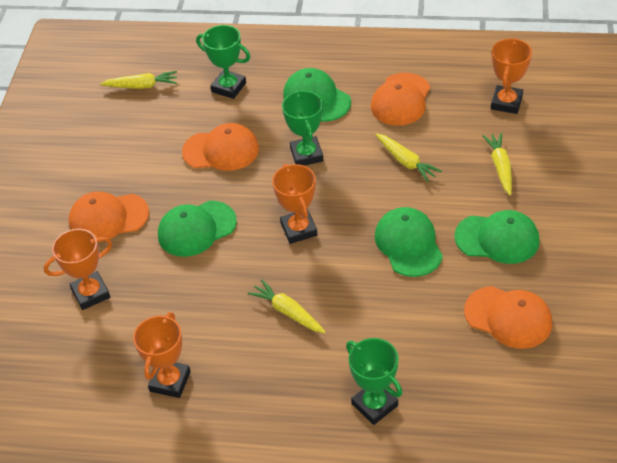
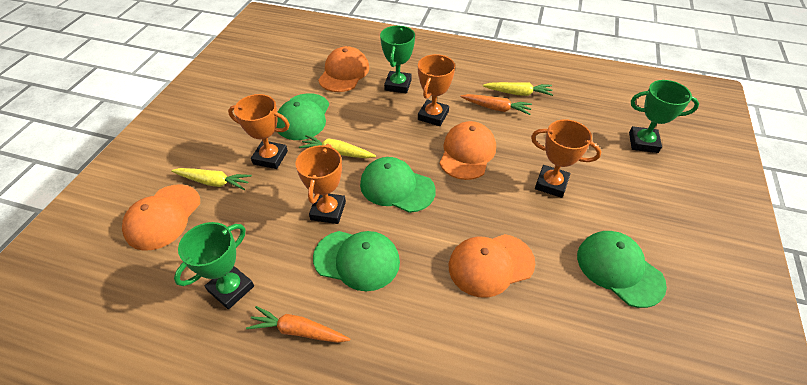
orange carrot: 0 -> 2
yellow carrot: 4 -> 3

